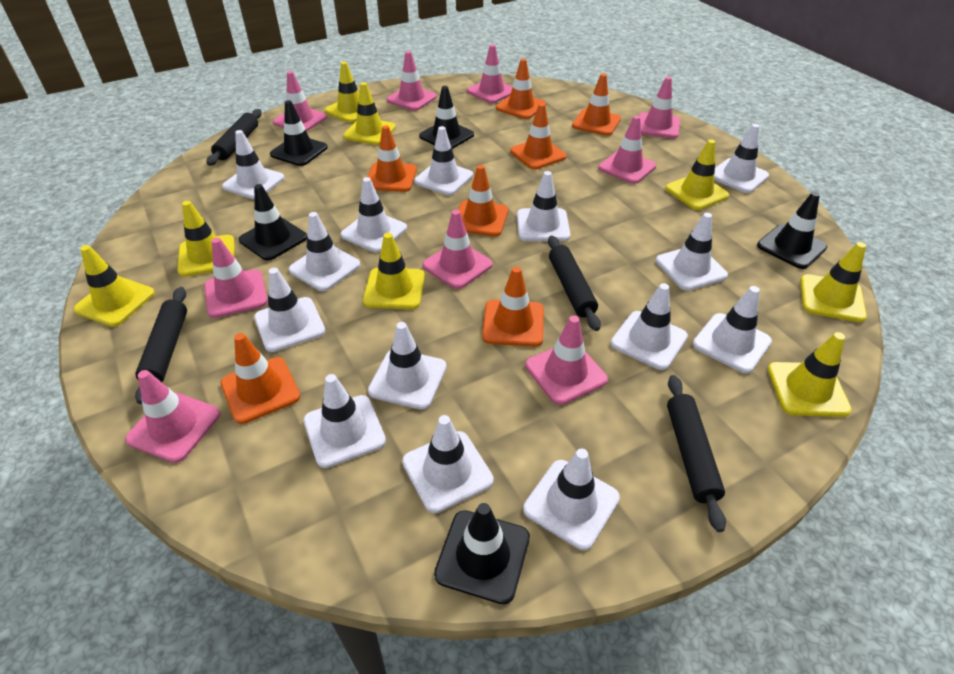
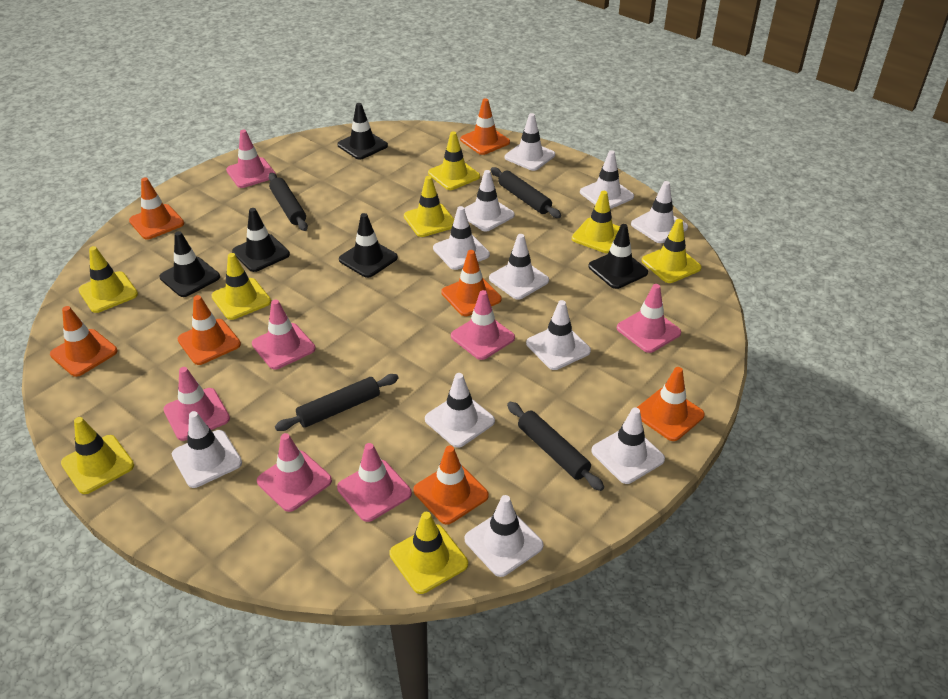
pink traffic cone: 9 -> 7
white traffic cone: 14 -> 11

